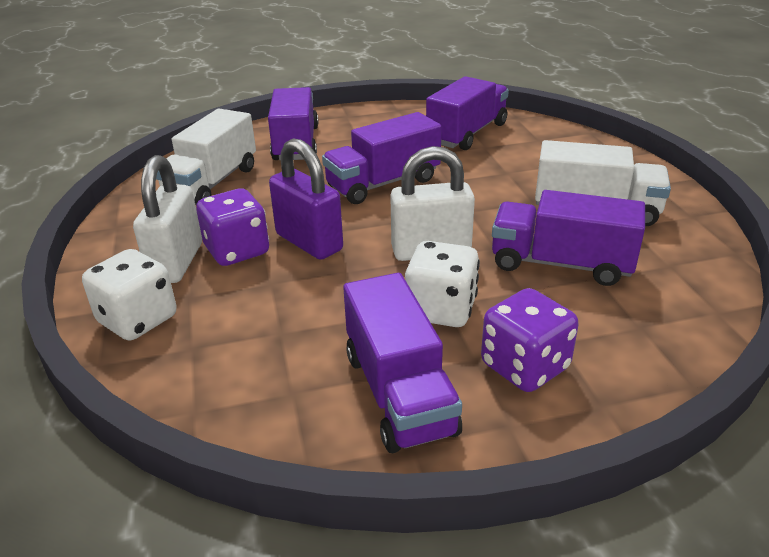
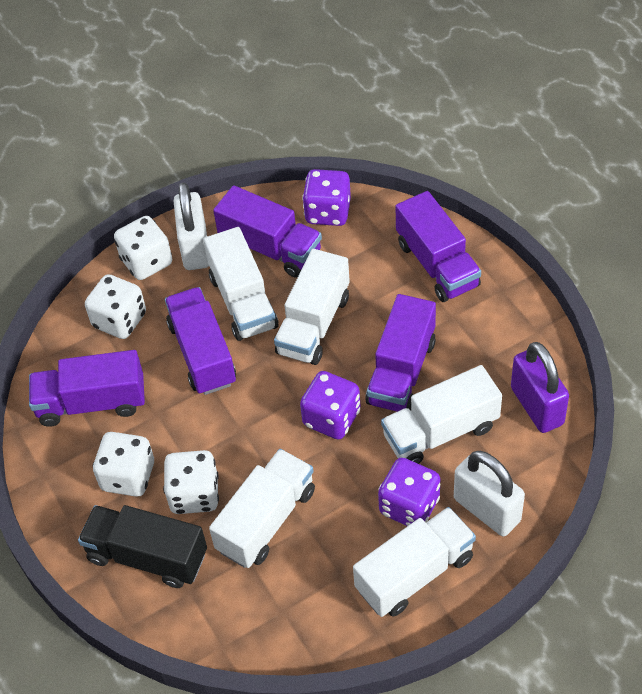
black truck: 0 -> 1
purple dice: 2 -> 3
white dice: 2 -> 4
white truck: 2 -> 5

